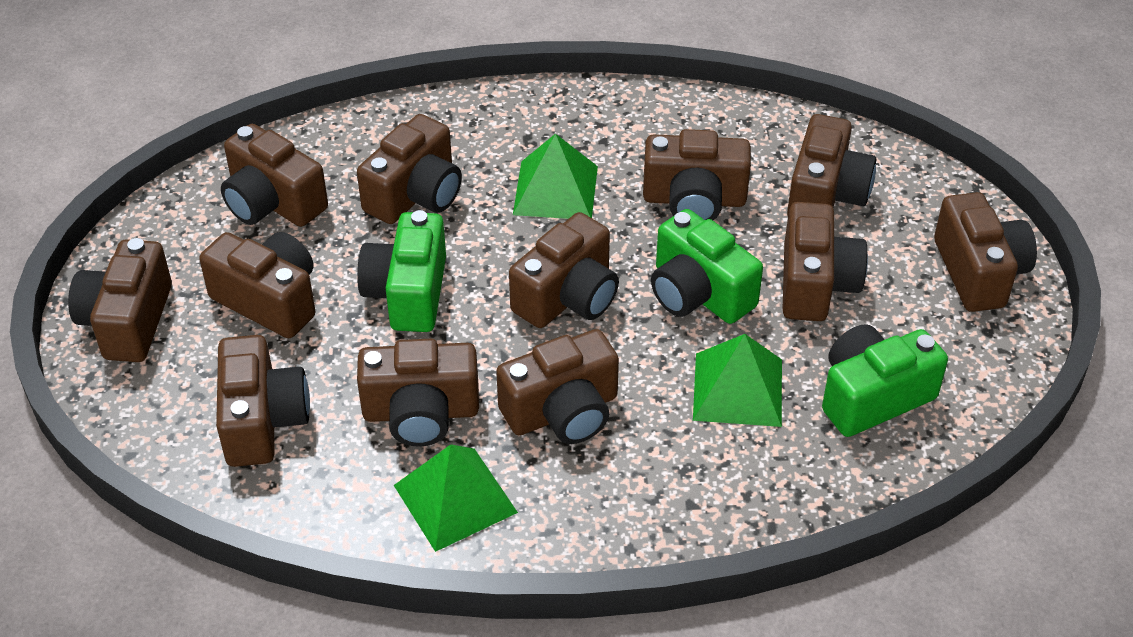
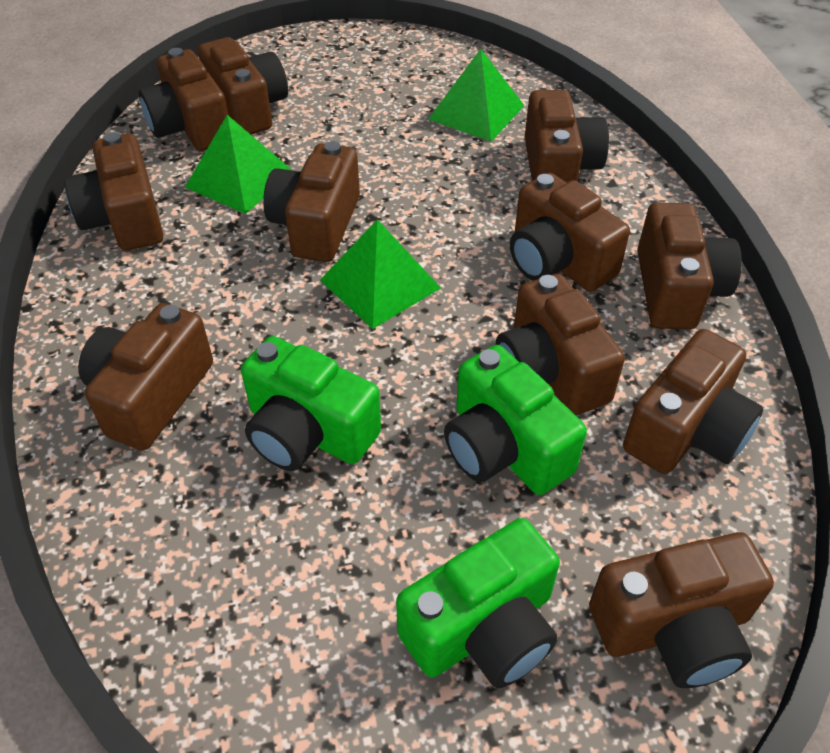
brown camera: 12 -> 11

